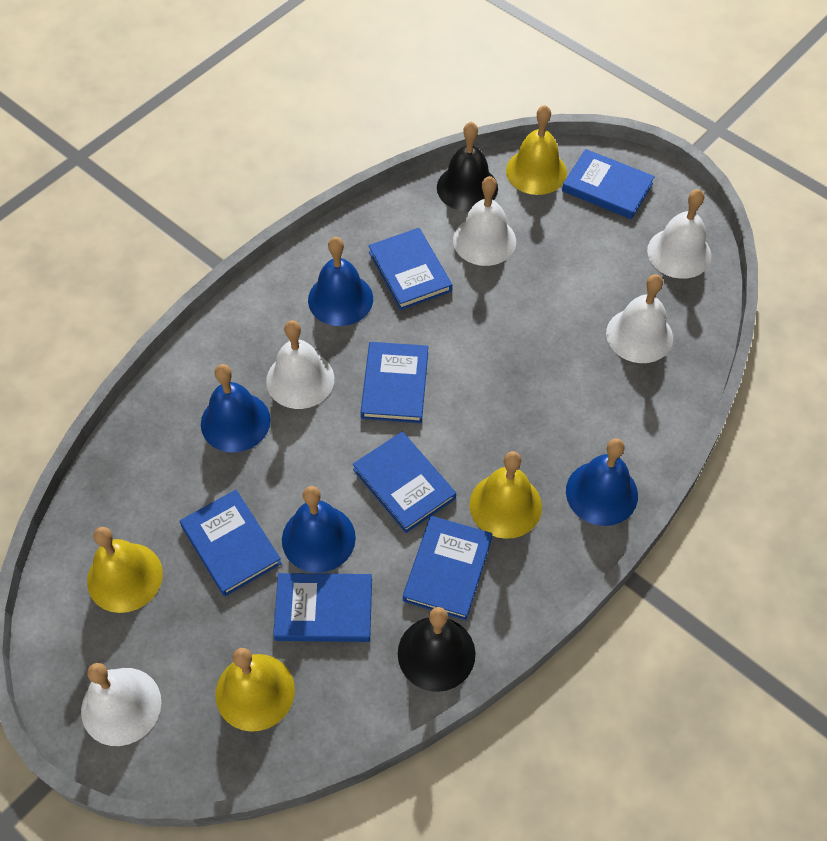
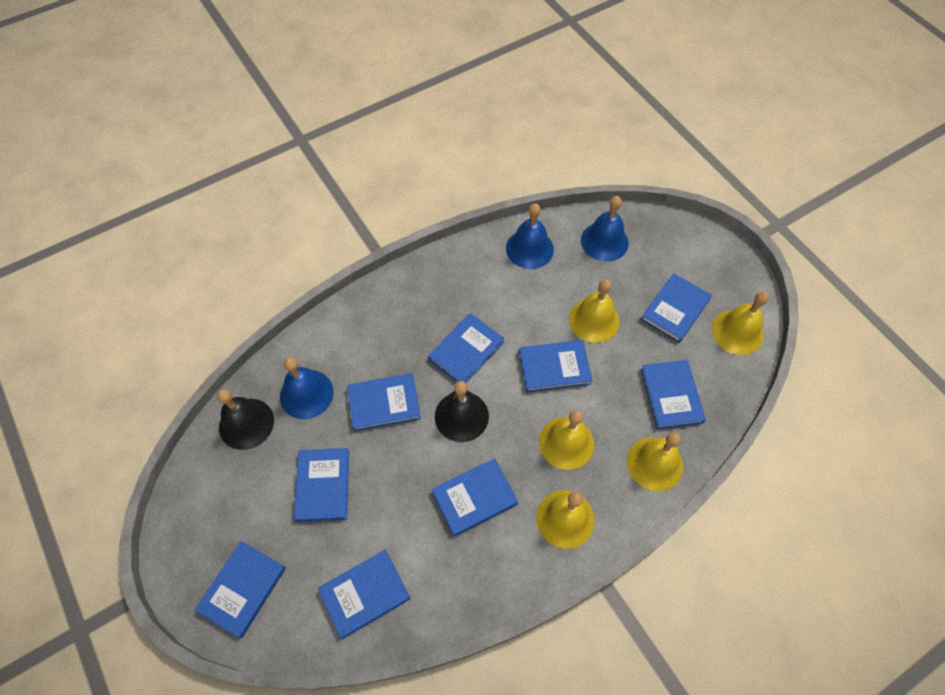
blue bell: 4 -> 3
blue book: 7 -> 9
white bell: 5 -> 0
yellow bell: 4 -> 5

